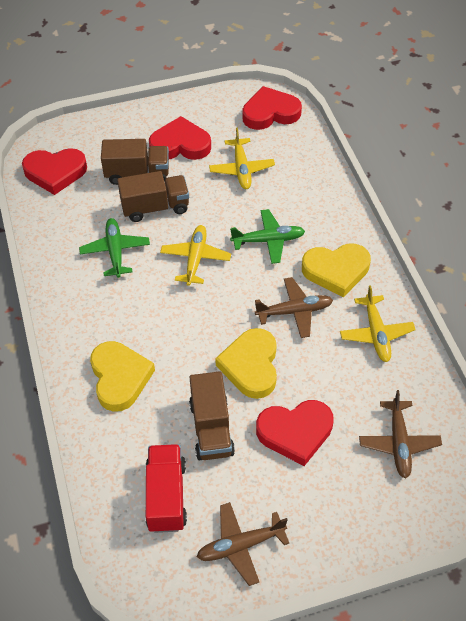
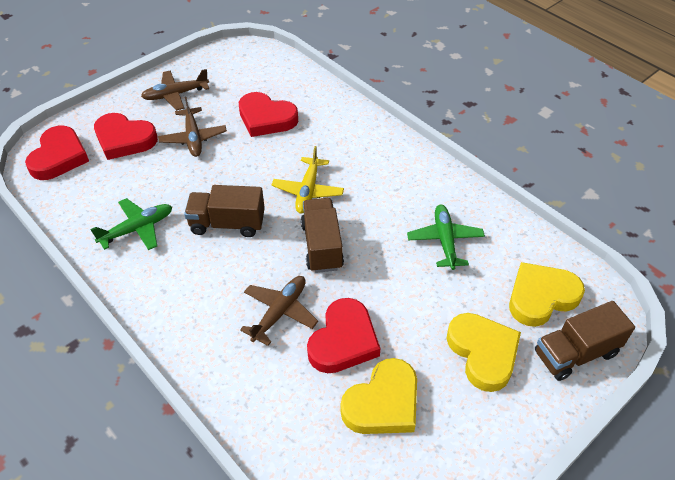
red truck: 1 -> 0
yellow plane: 3 -> 1

